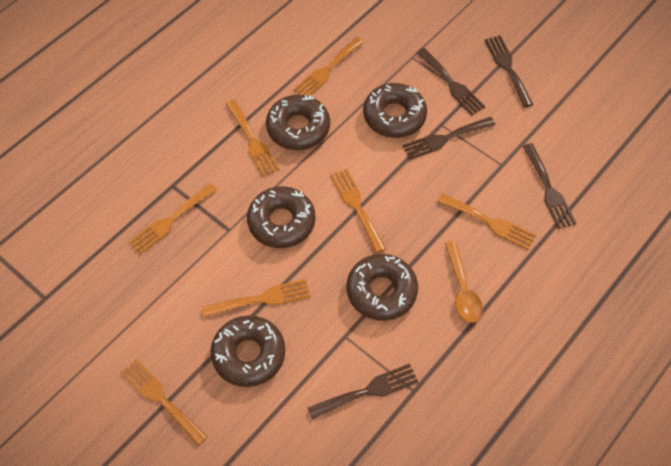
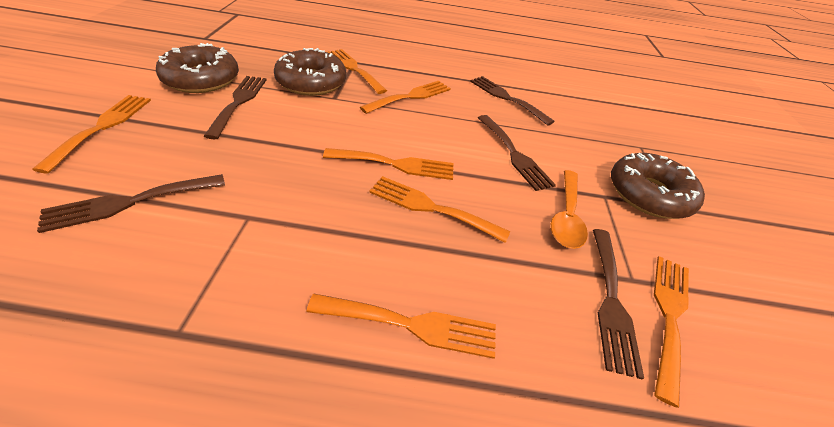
brown donut: 5 -> 3

